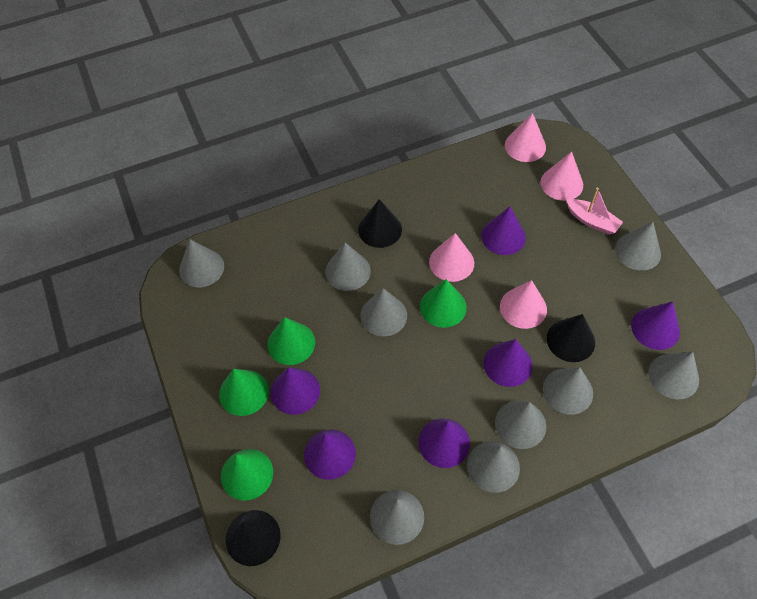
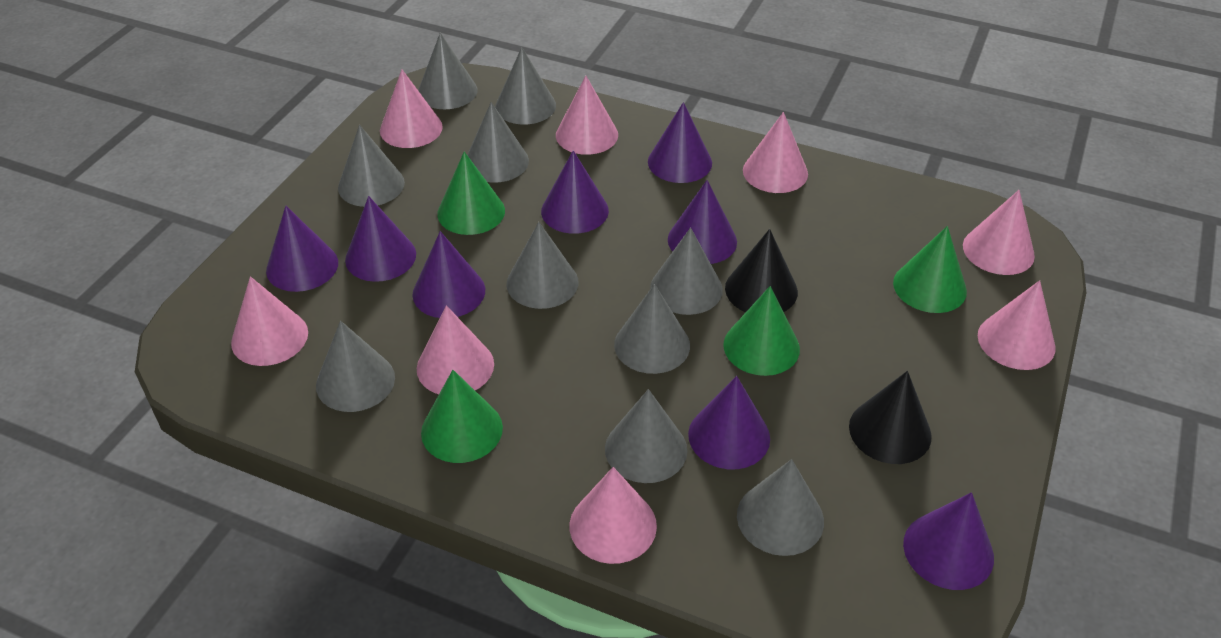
black cone: 3 -> 2
grey cone: 9 -> 10
pink boat: 1 -> 0
pink cone: 4 -> 8
purple cone: 6 -> 8

